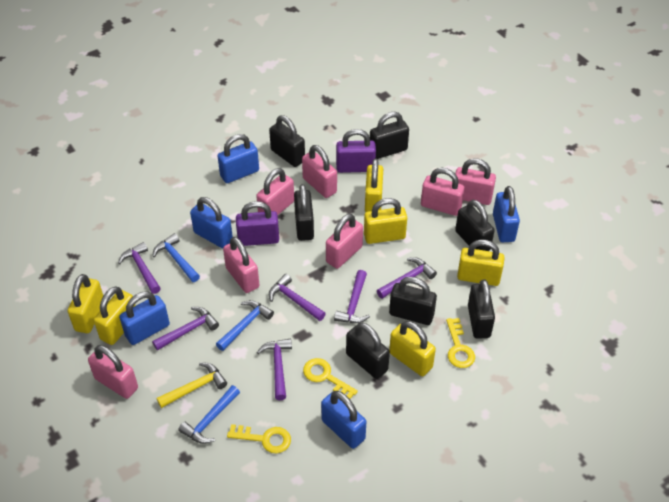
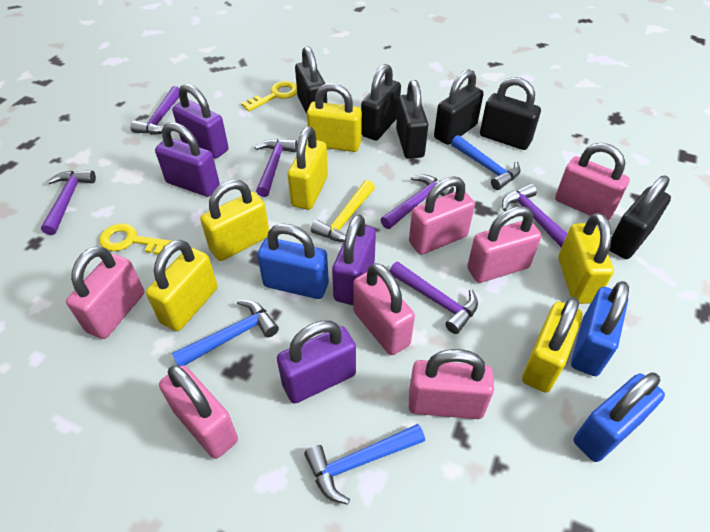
black padlock: 7 -> 6
blue padlock: 5 -> 3
purple padlock: 2 -> 4
yellow key: 3 -> 2

